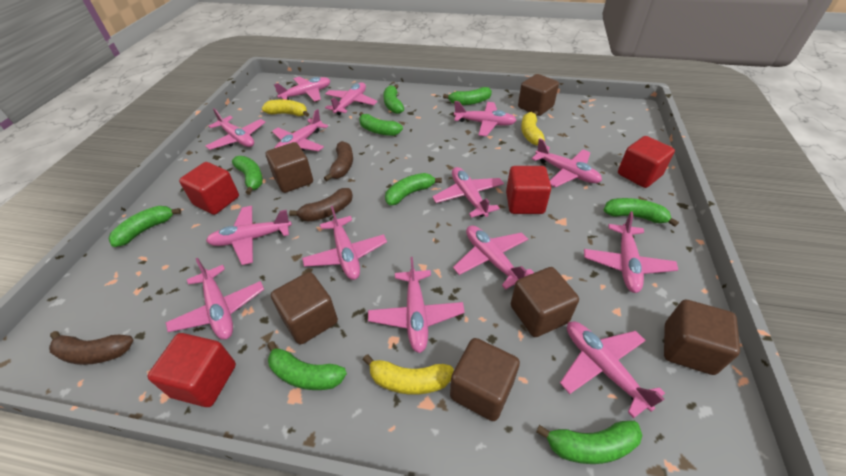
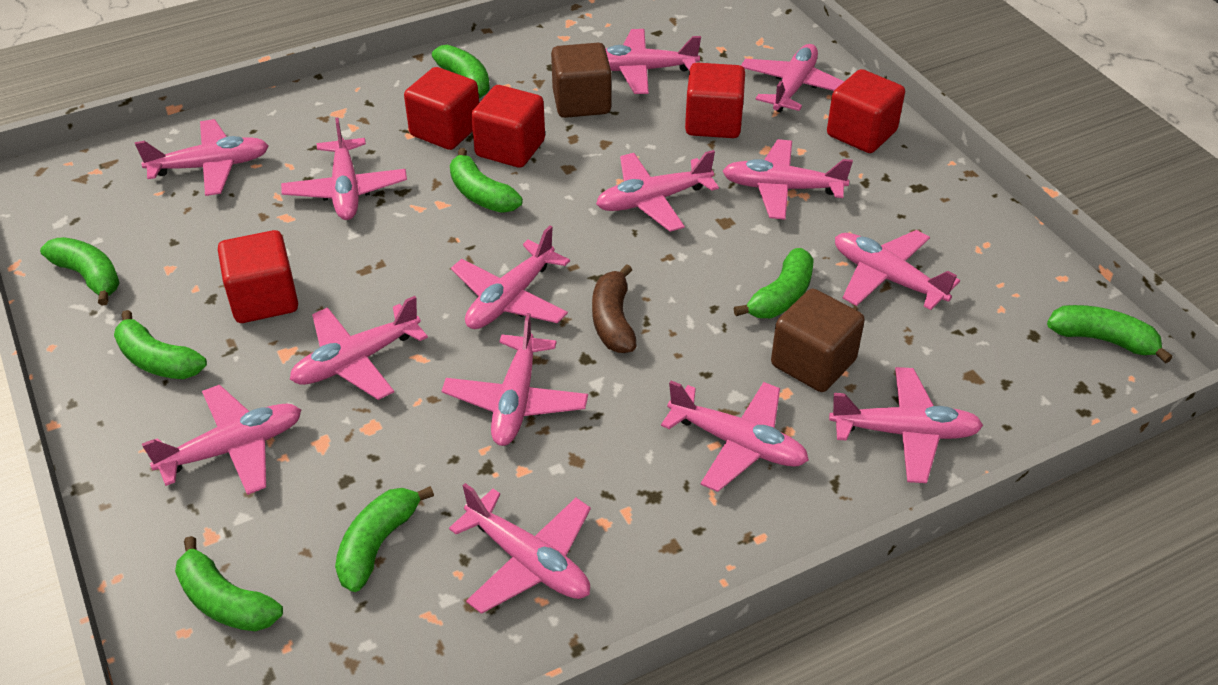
brown banana: 3 -> 1
brown cube: 6 -> 2
green banana: 9 -> 8
red cube: 4 -> 5
yellow banana: 3 -> 0

